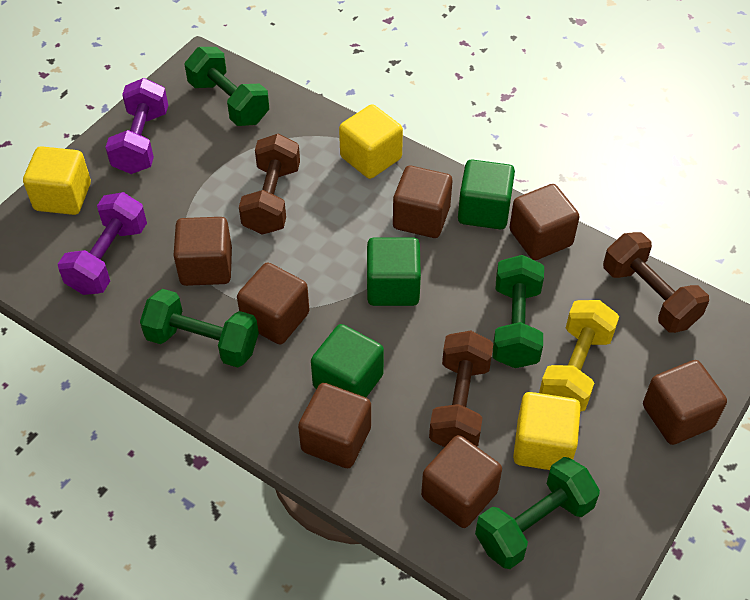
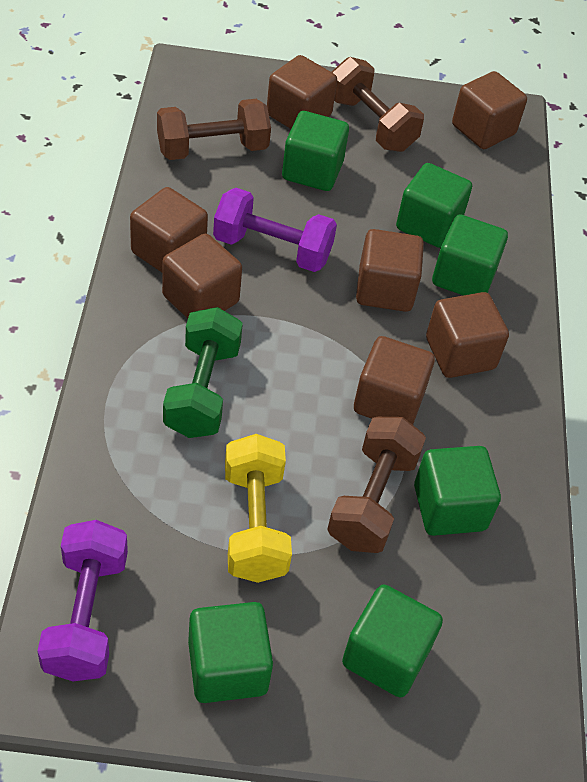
green cube: 3 -> 6
green dumbbell: 4 -> 1
yellow cube: 3 -> 0

